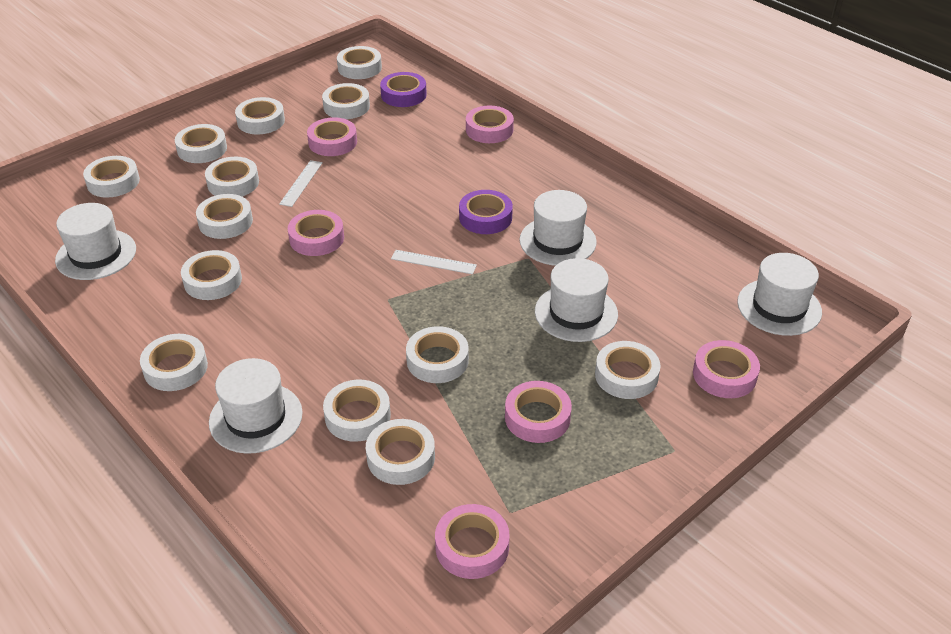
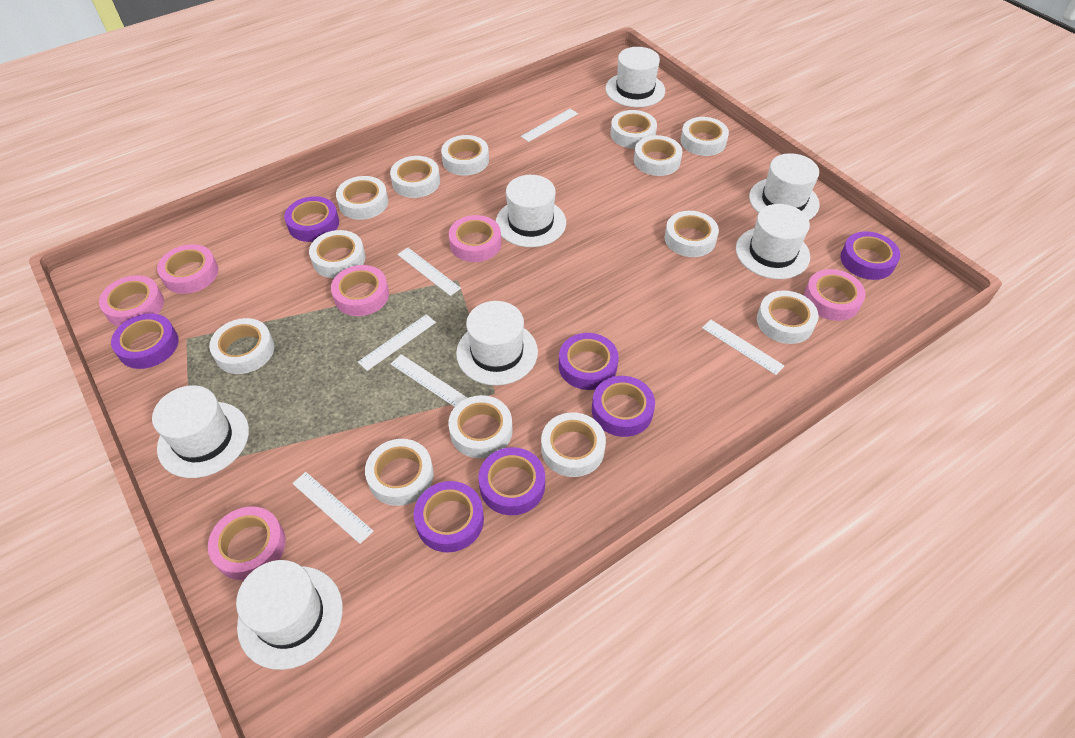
purple tape: 2 -> 7
white hat: 5 -> 7
white ruler: 2 -> 6

